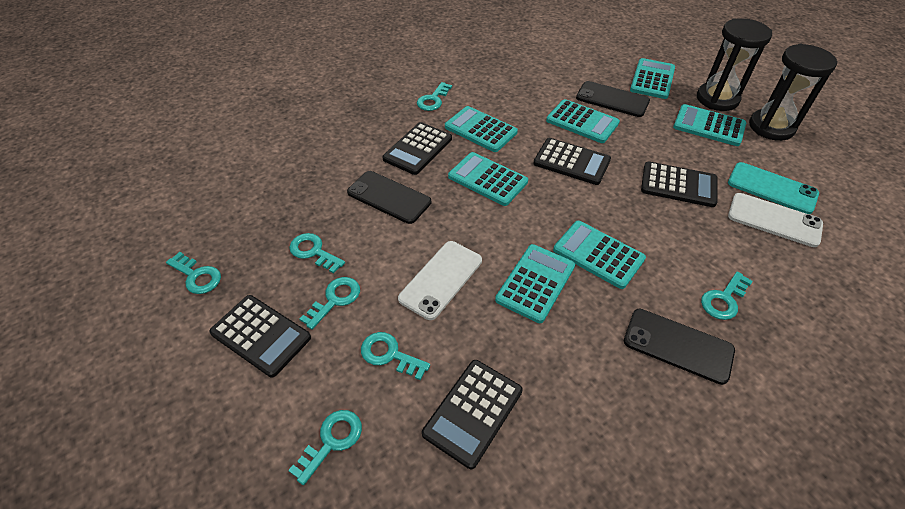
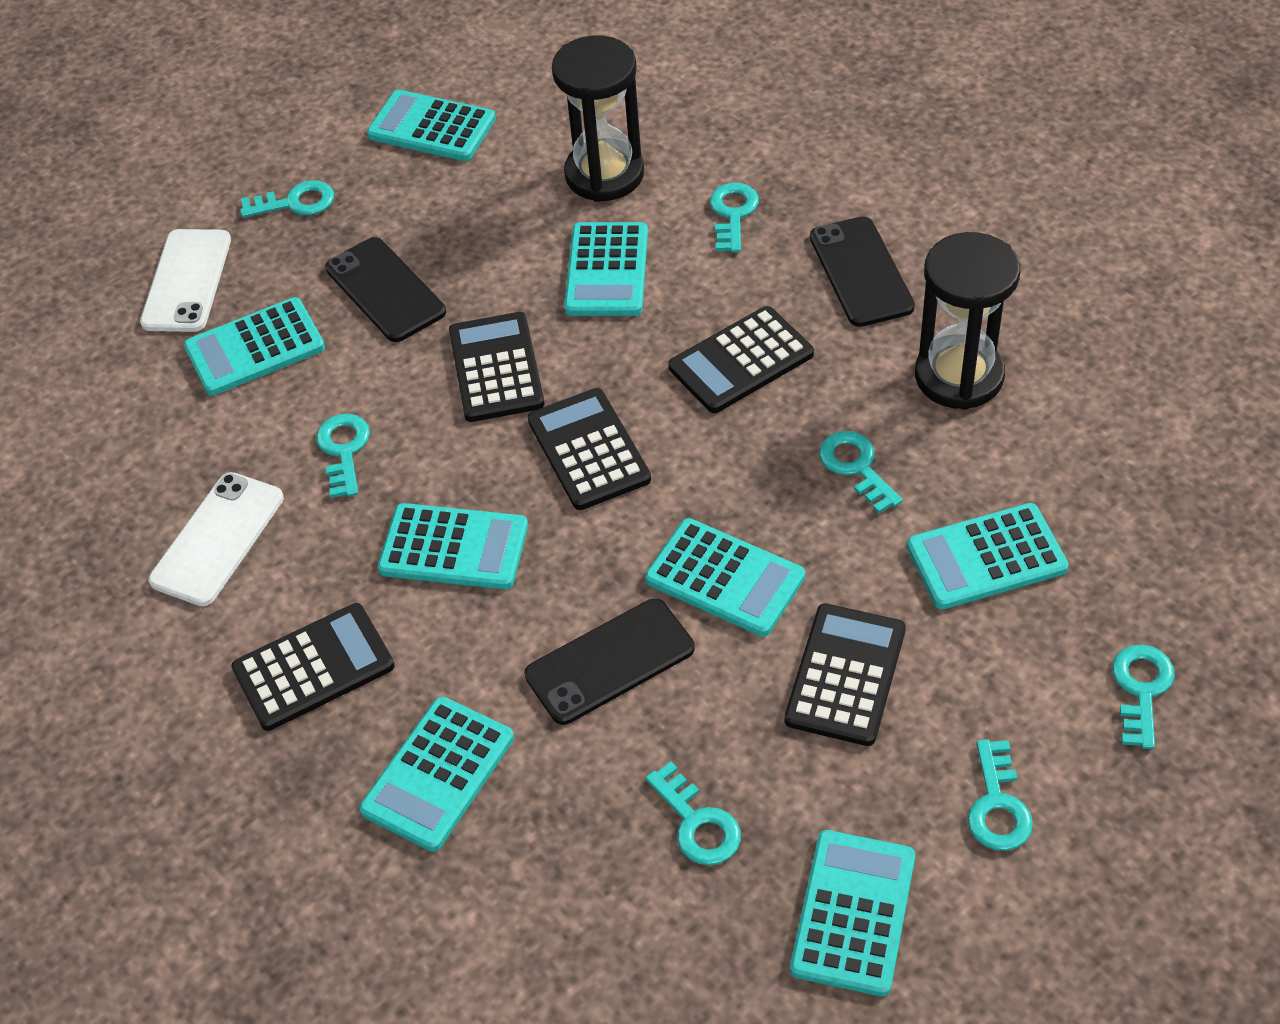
turquoise calculator: 7 -> 8
turquoise phone: 1 -> 0

